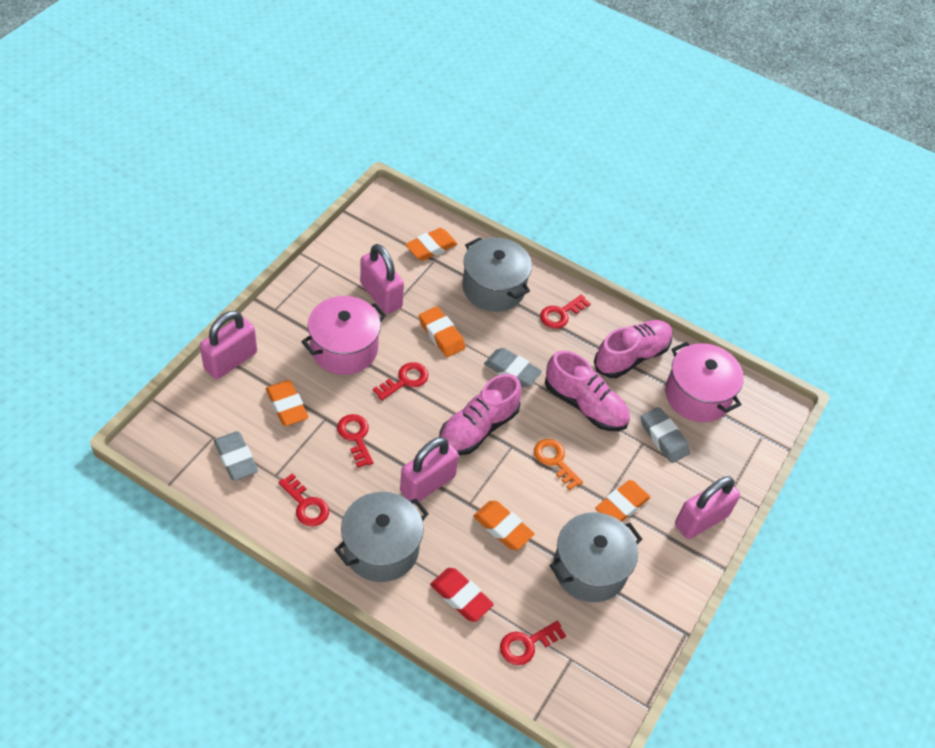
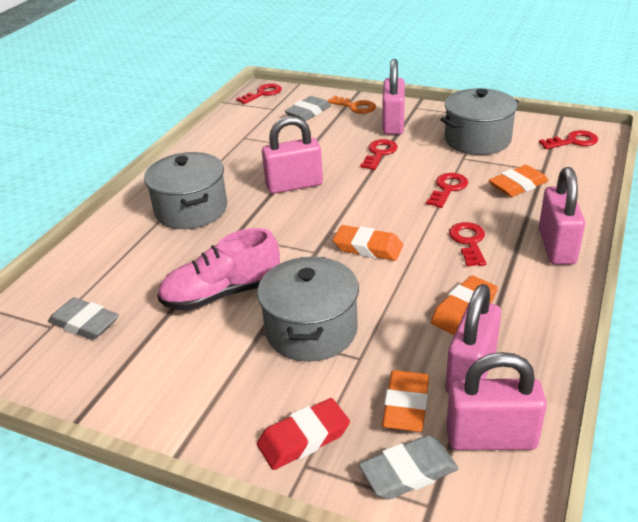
orange eraser: 5 -> 4
pink padlock: 4 -> 5
pink pot: 2 -> 0
pink shoe: 3 -> 1

